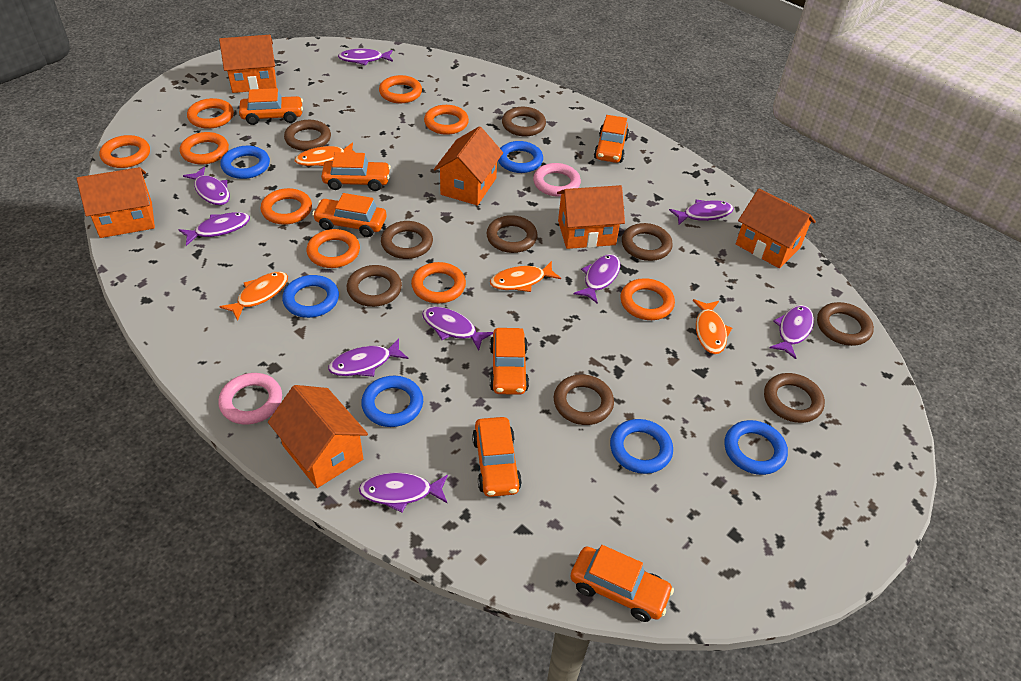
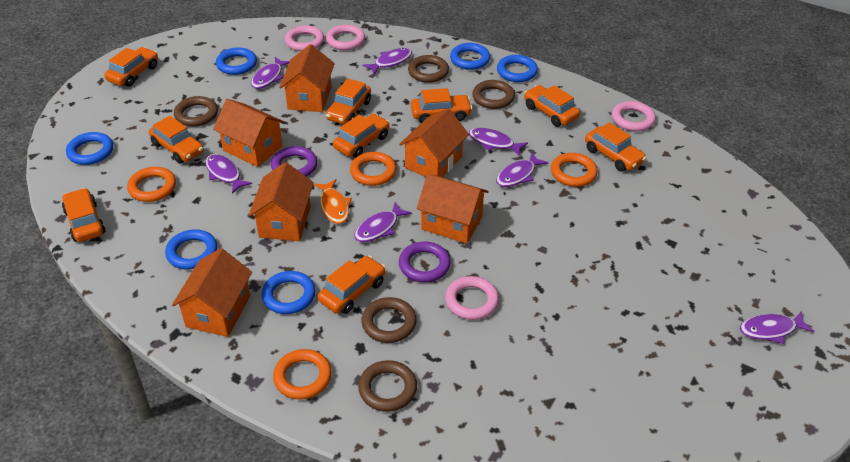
brown ring: 9 -> 5
orange car: 7 -> 9
orange fish: 4 -> 1
orange ring: 9 -> 4
pink ring: 2 -> 4
purple fish: 9 -> 7
purple ring: 0 -> 2

